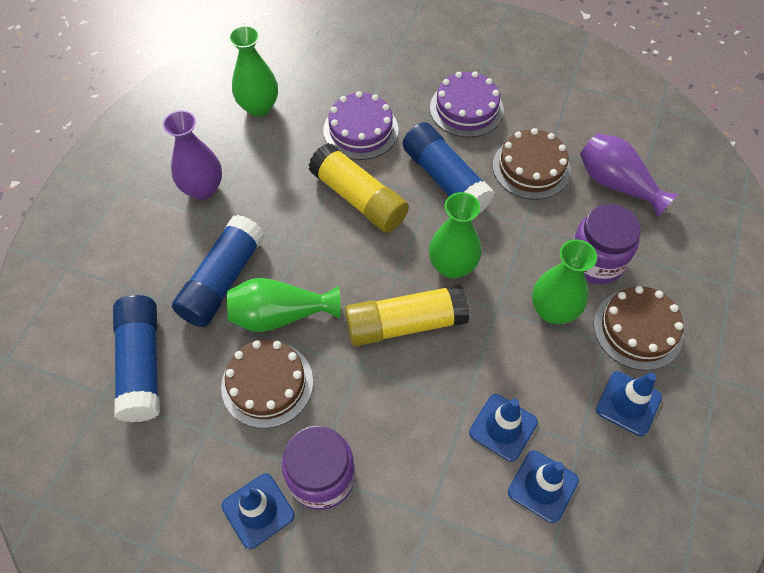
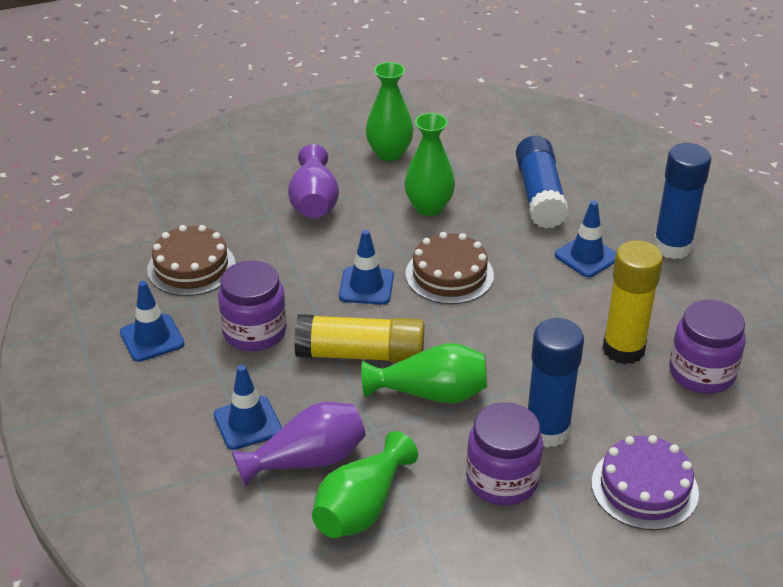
brown cake: 3 -> 2
purple cake: 2 -> 1
purple jar: 2 -> 3

